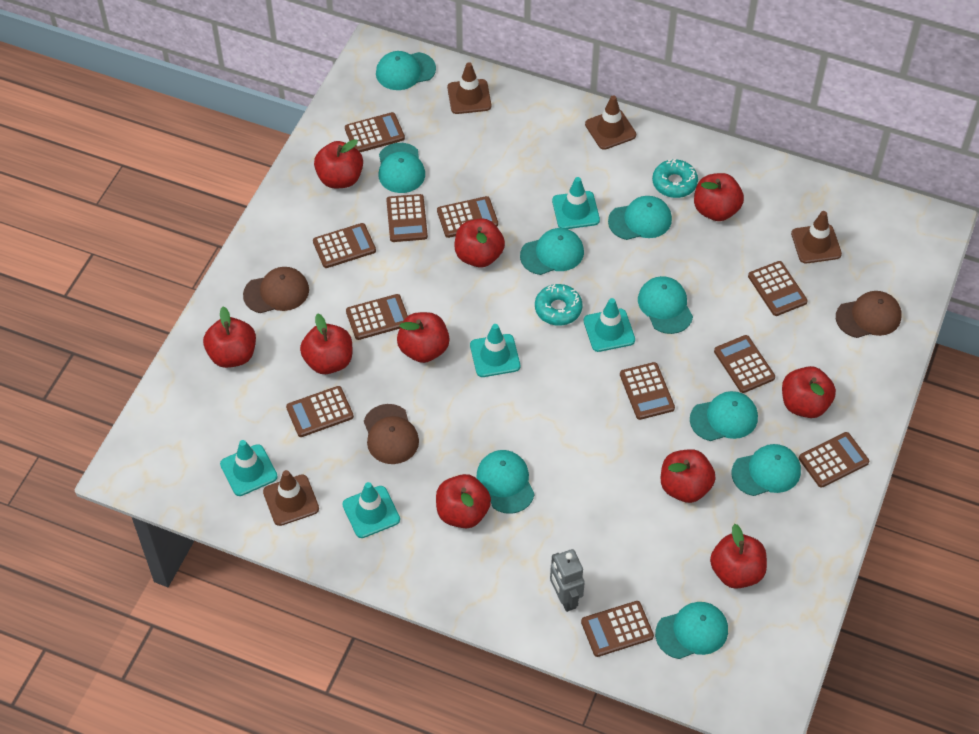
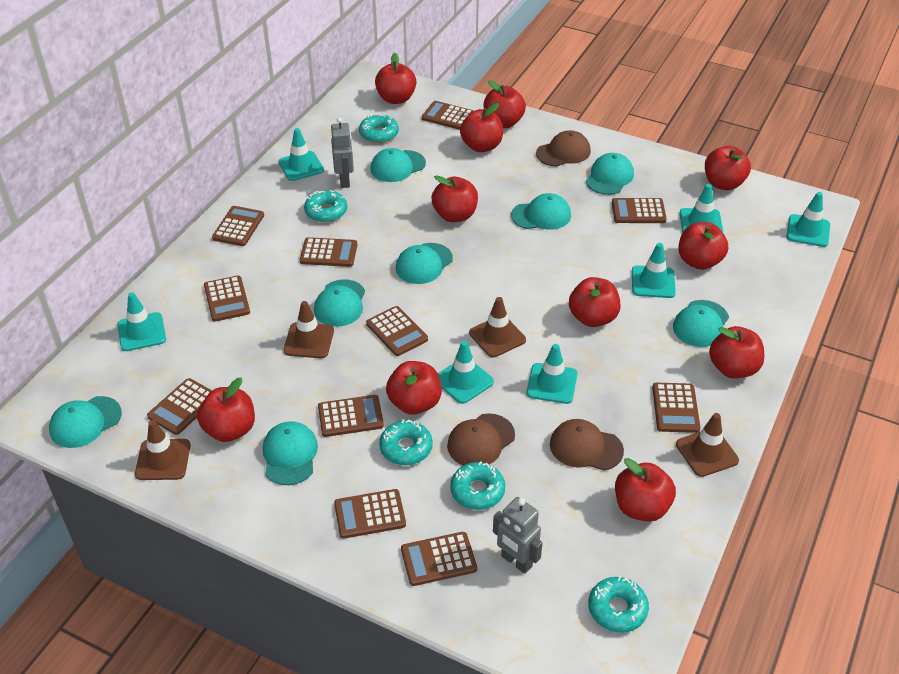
grey robot: 1 -> 2
red apple: 10 -> 11
turquoise cap: 9 -> 8
turquoise donut: 2 -> 5
turquoise traffic cone: 5 -> 7

